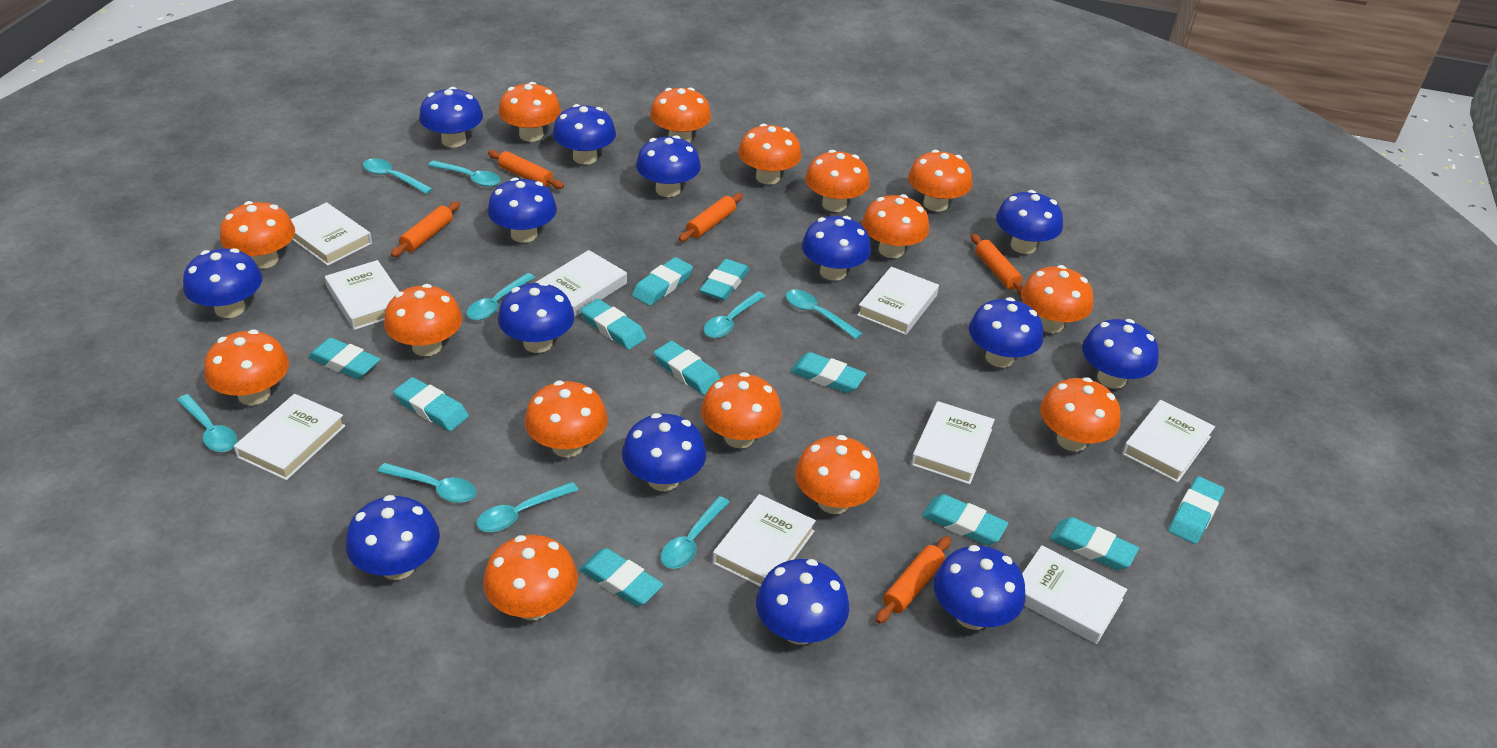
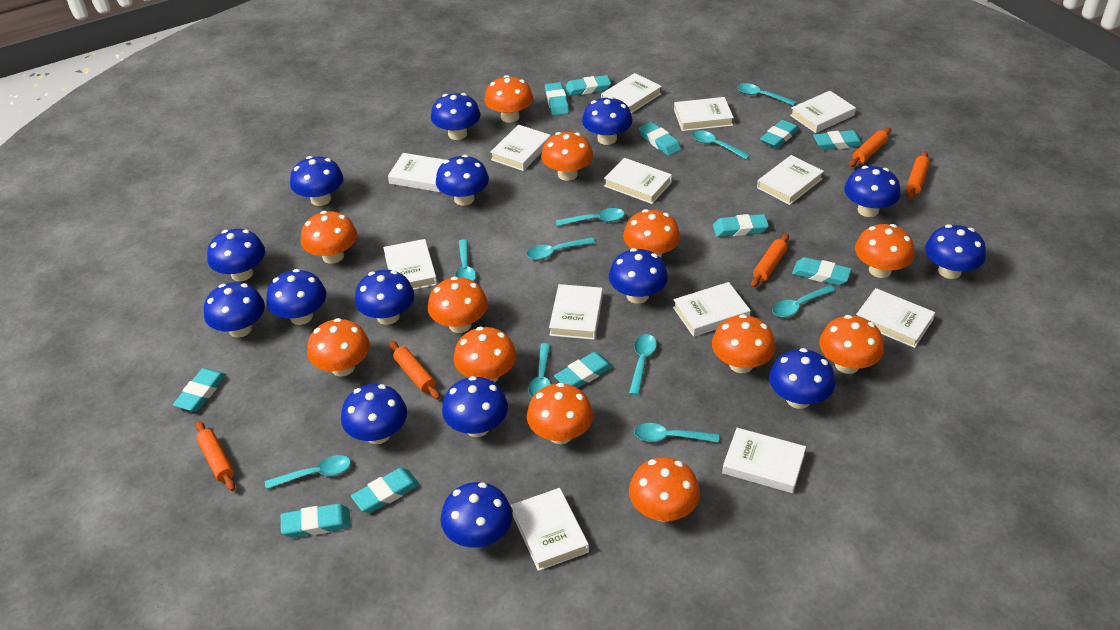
blue mushroom: 14 -> 15
orange mushroom: 15 -> 12
turquoise spoon: 9 -> 10
white book: 9 -> 13

